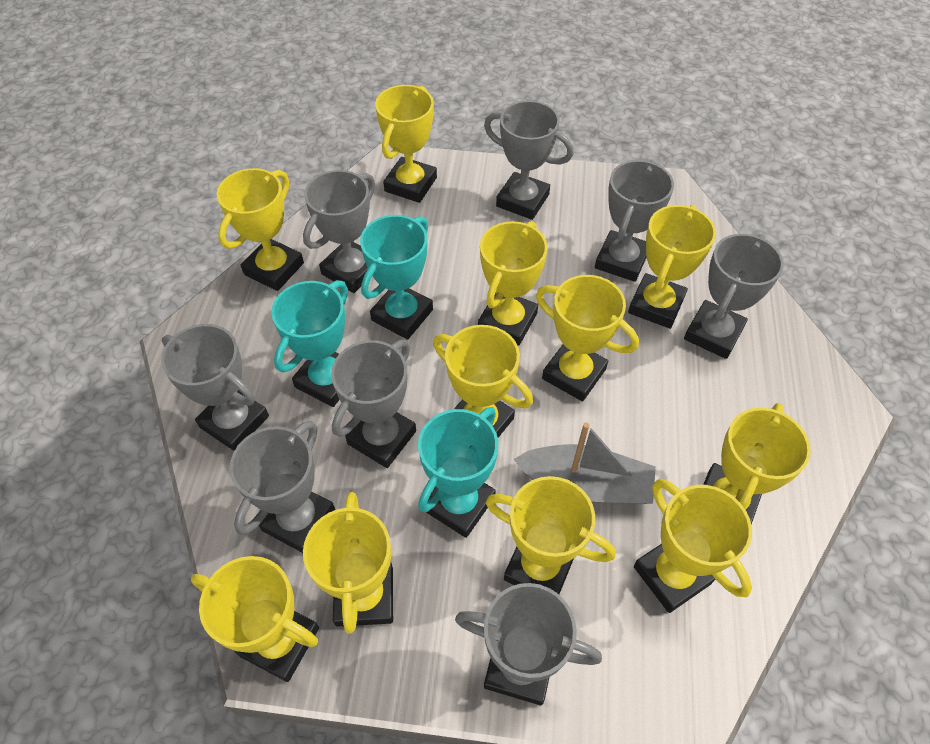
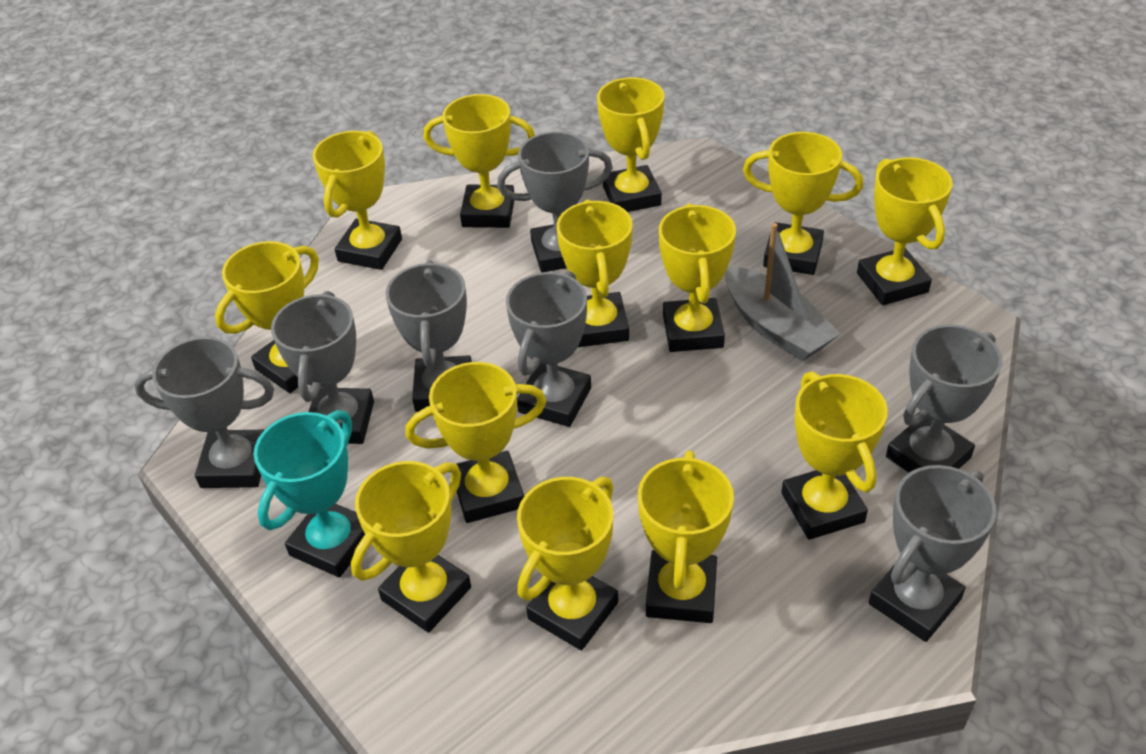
grey trophy: 8 -> 7
turquoise trophy: 3 -> 1
yellow trophy: 11 -> 13

